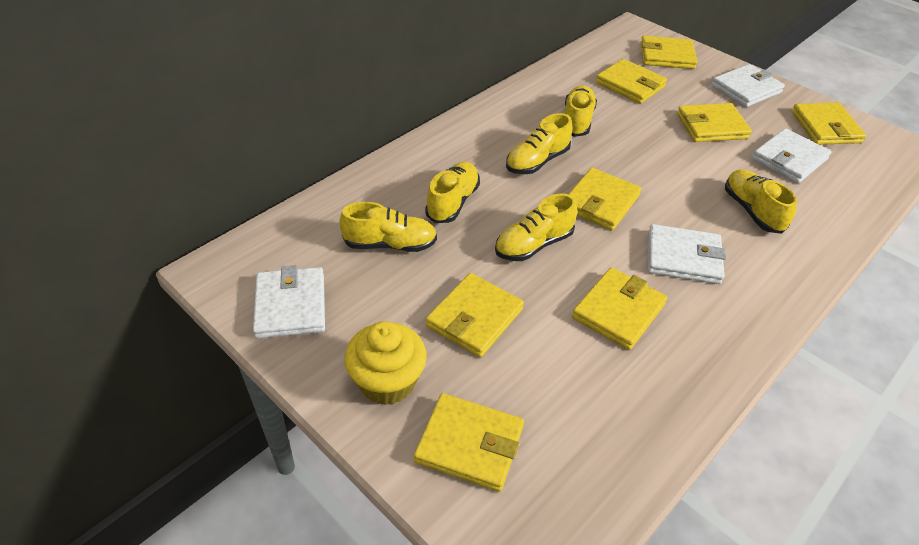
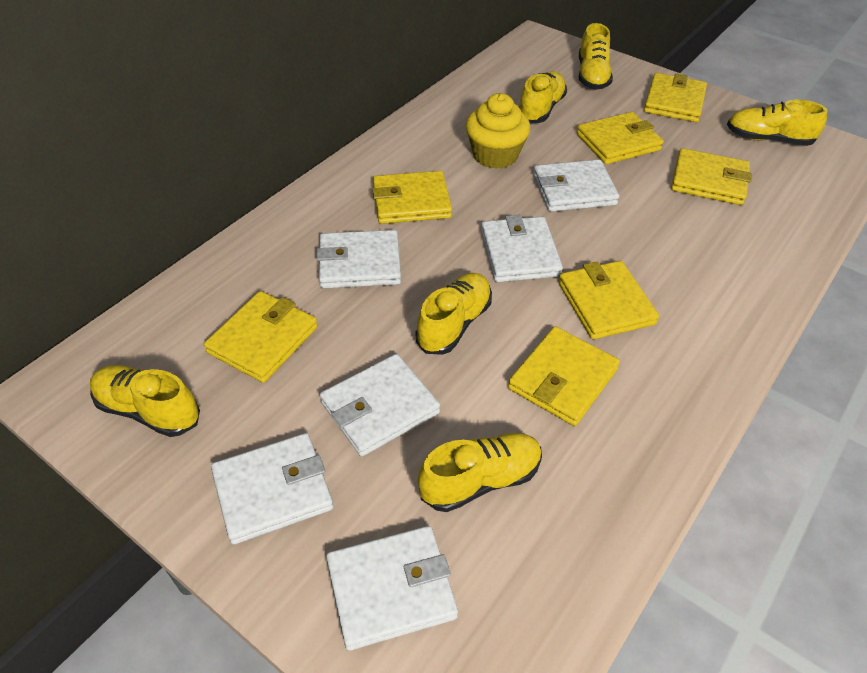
white wallet: 4 -> 6
yellow wallet: 8 -> 7

